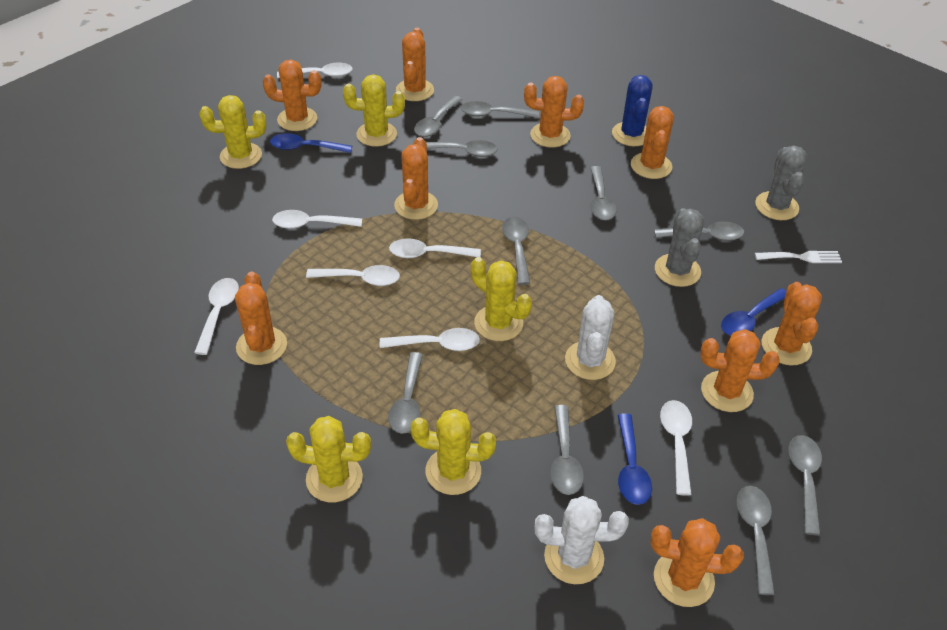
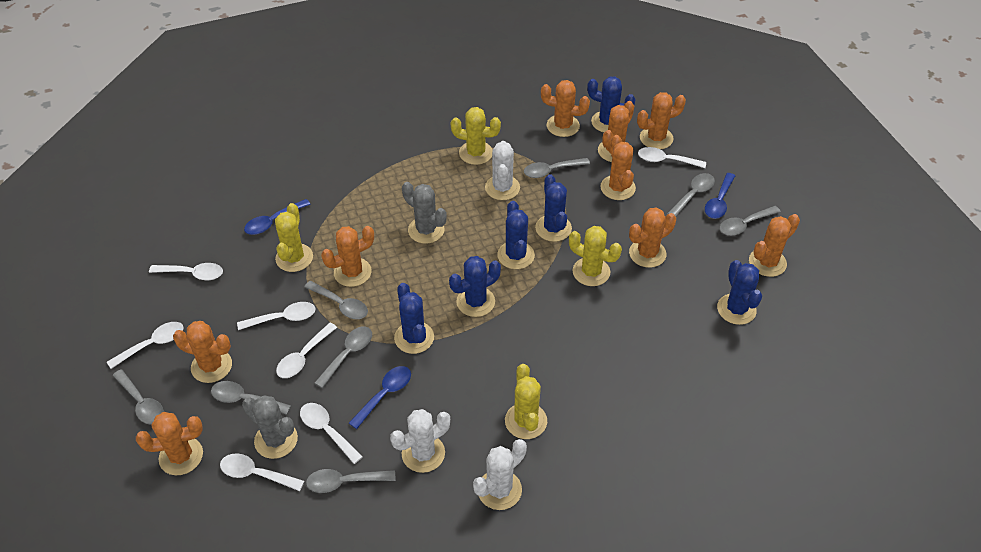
blue cactus: 1 -> 6
grey spoon: 10 -> 8
white cactus: 2 -> 3
white fork: 1 -> 0
yellow cactus: 5 -> 4

